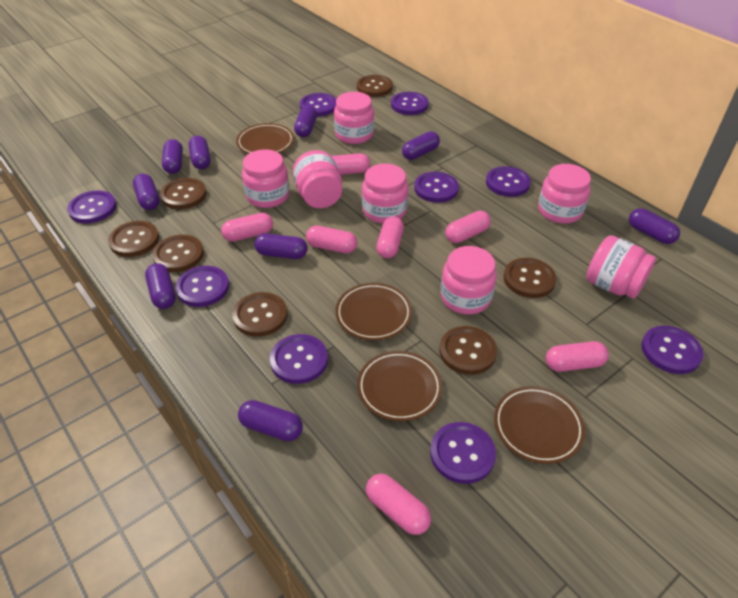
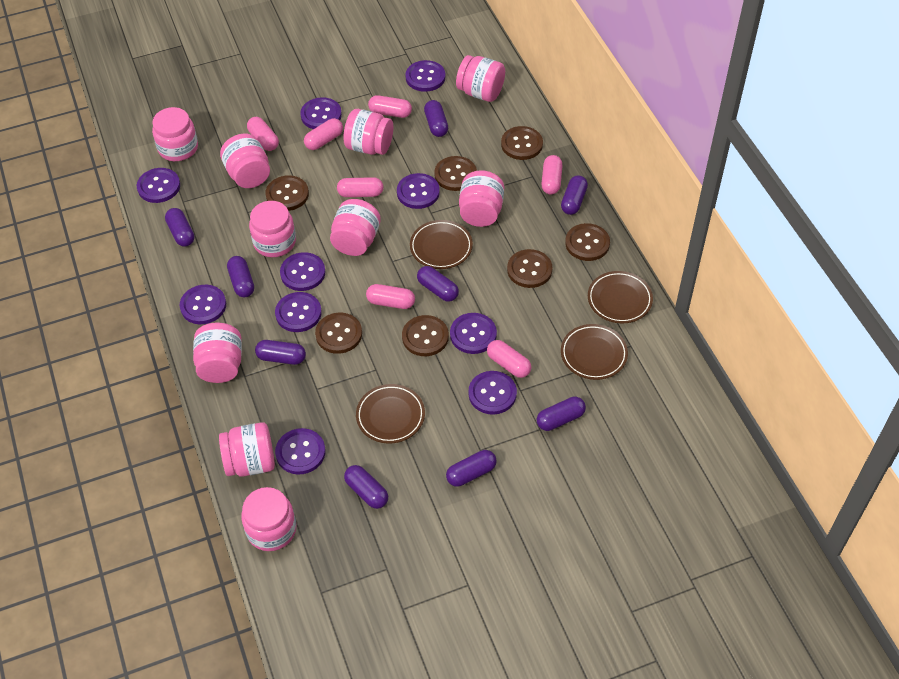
pink jar: 7 -> 10
purple button: 9 -> 10

